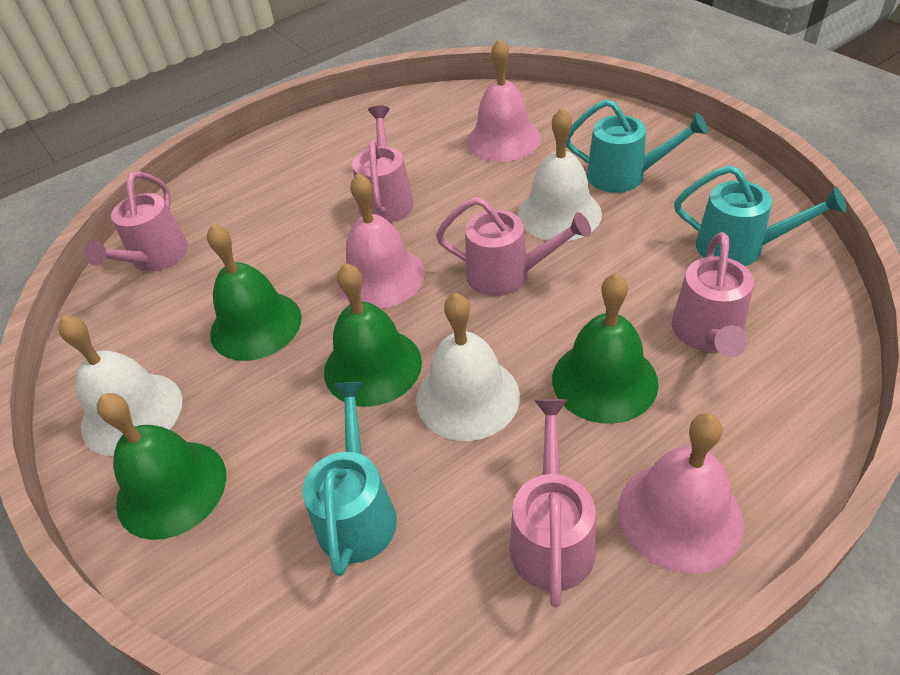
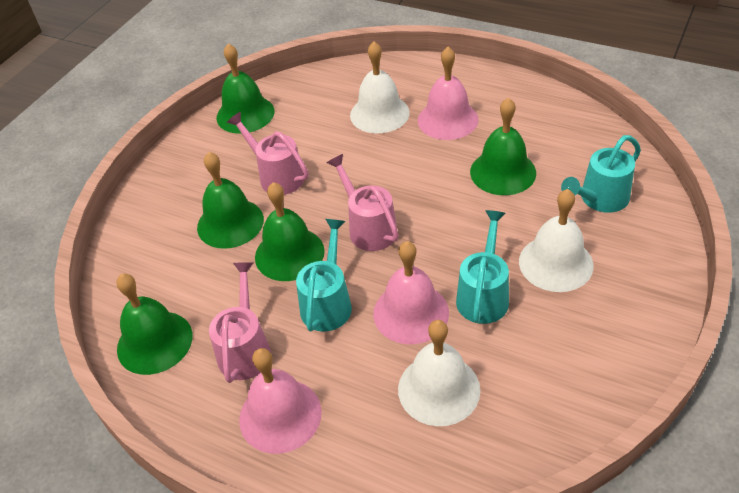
green bell: 4 -> 5
pink watering can: 5 -> 3

